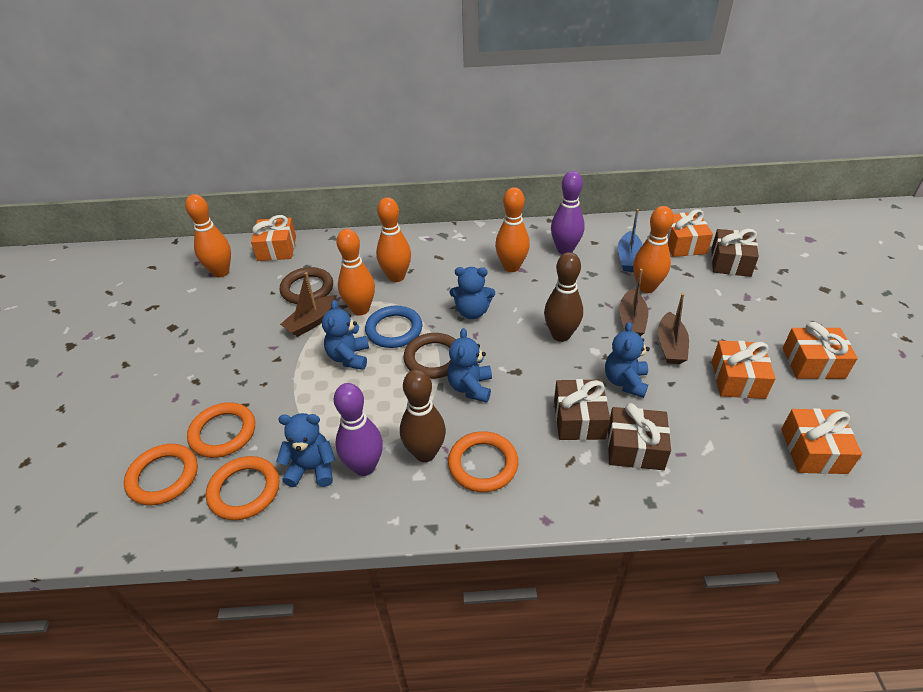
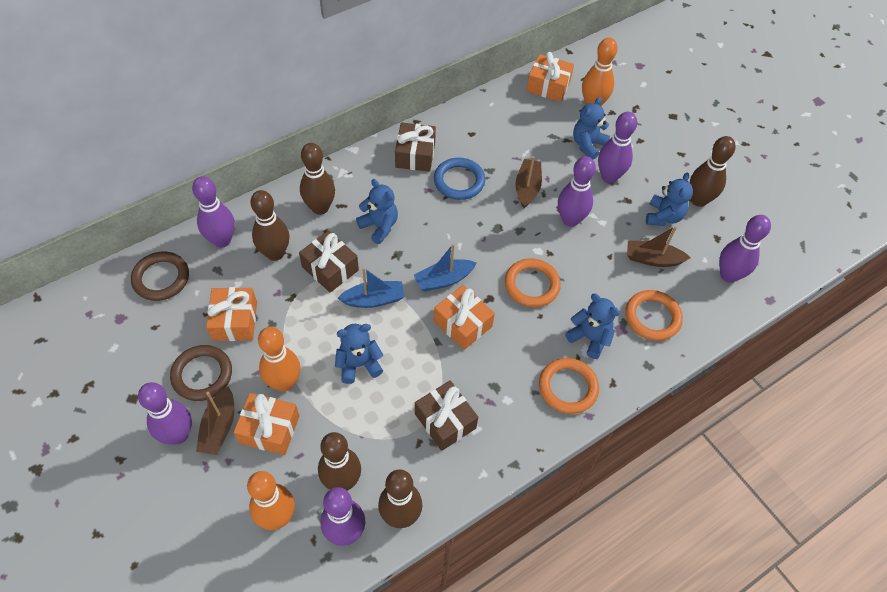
blue boat: 1 -> 2
brown bowling pin: 2 -> 5
orange bowling pin: 5 -> 3
orange gift: 5 -> 4
orange ring: 4 -> 3
purple bowling pin: 2 -> 6

